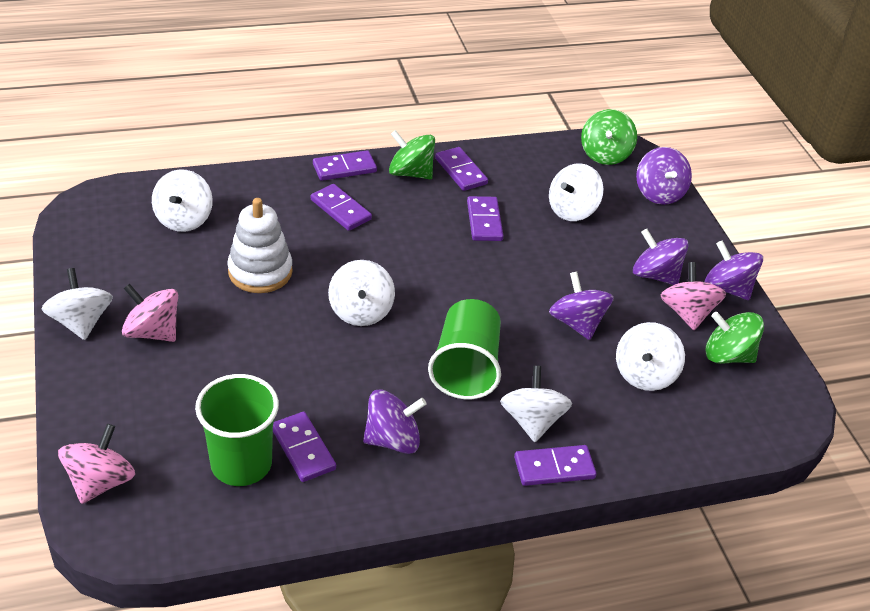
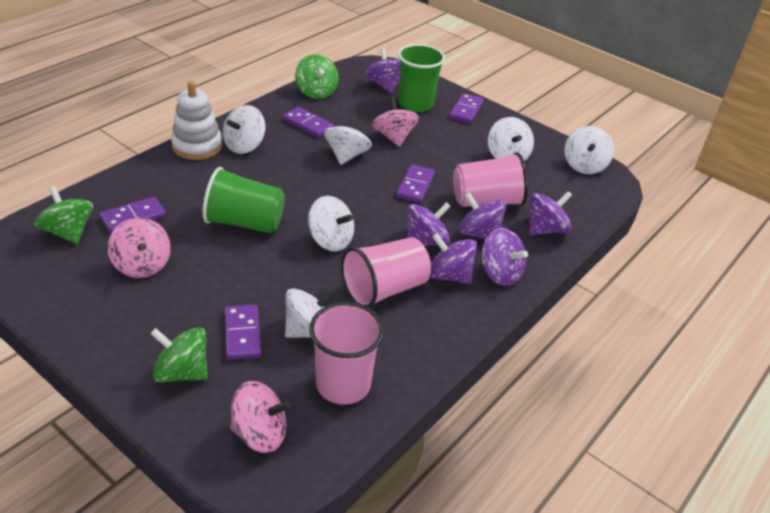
pink cup: 0 -> 3
purple domino: 6 -> 5
purple spinning top: 5 -> 6

